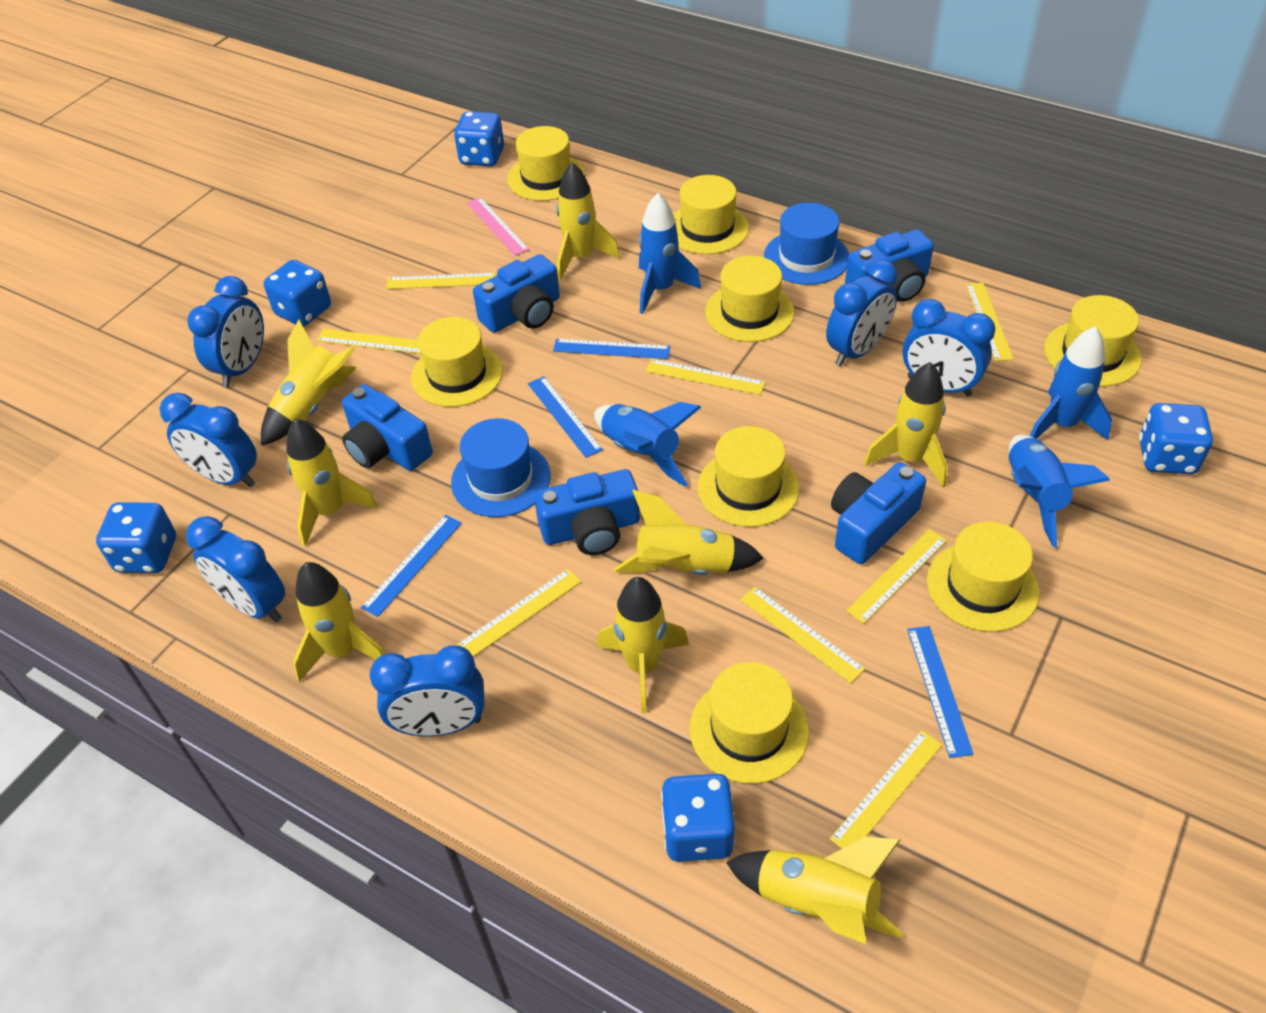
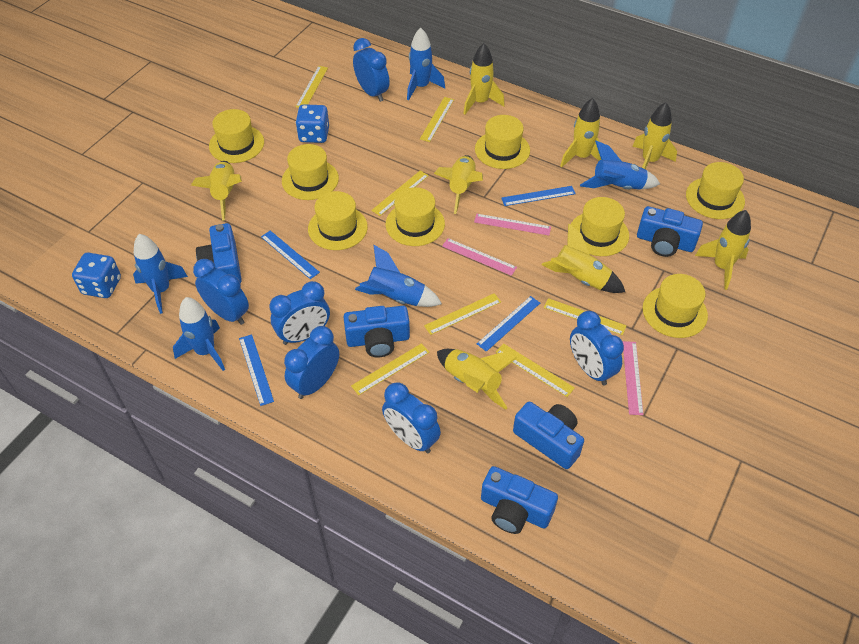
blue dice: 5 -> 2
blue hat: 2 -> 0
blue rocket: 4 -> 5
pink ruler: 1 -> 3
yellow ruler: 8 -> 7

